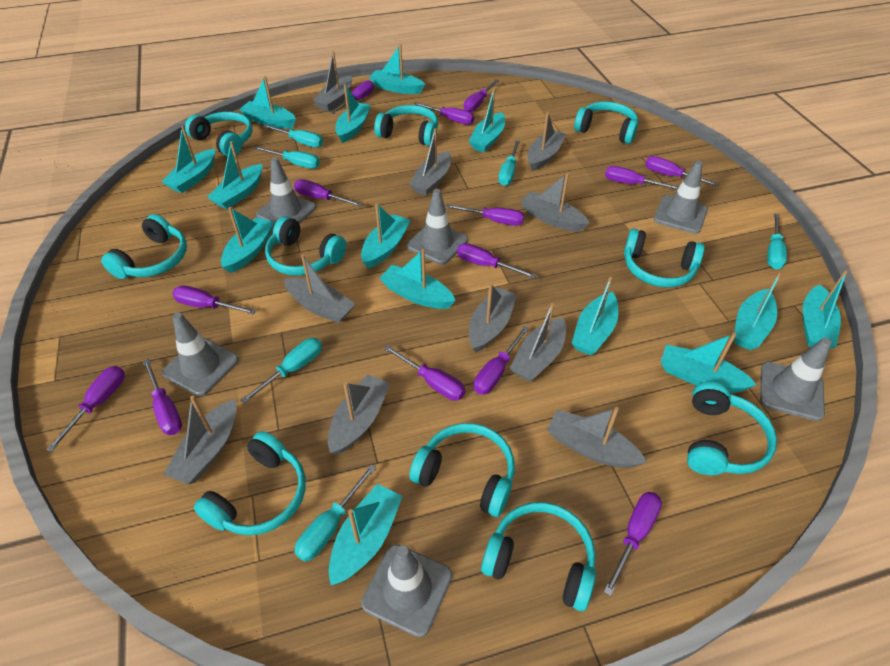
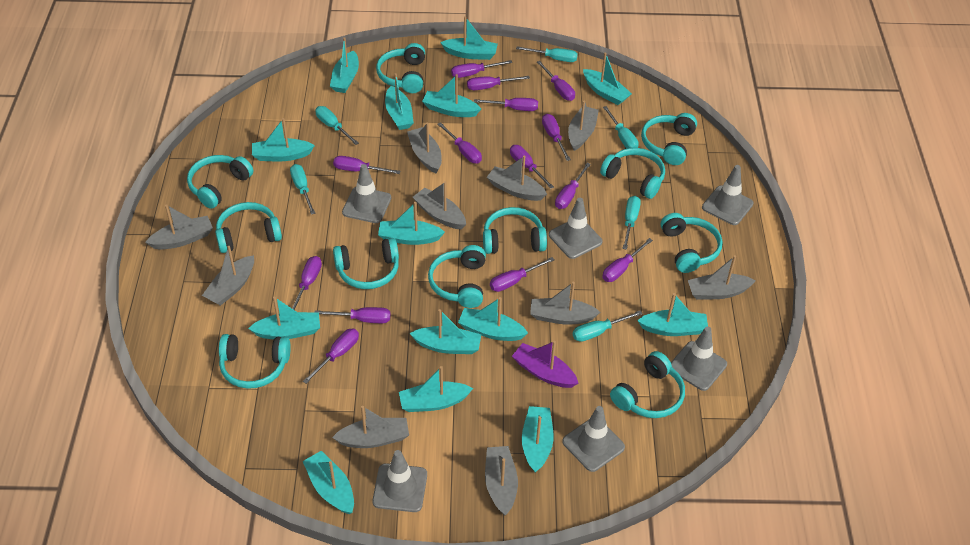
purple boat: 0 -> 1
turquoise headphones: 10 -> 11

